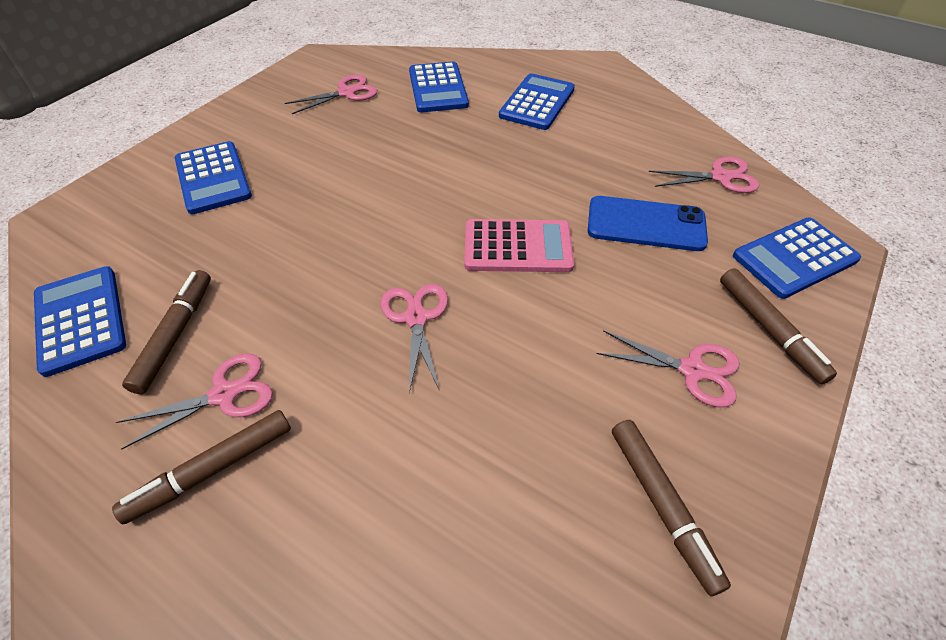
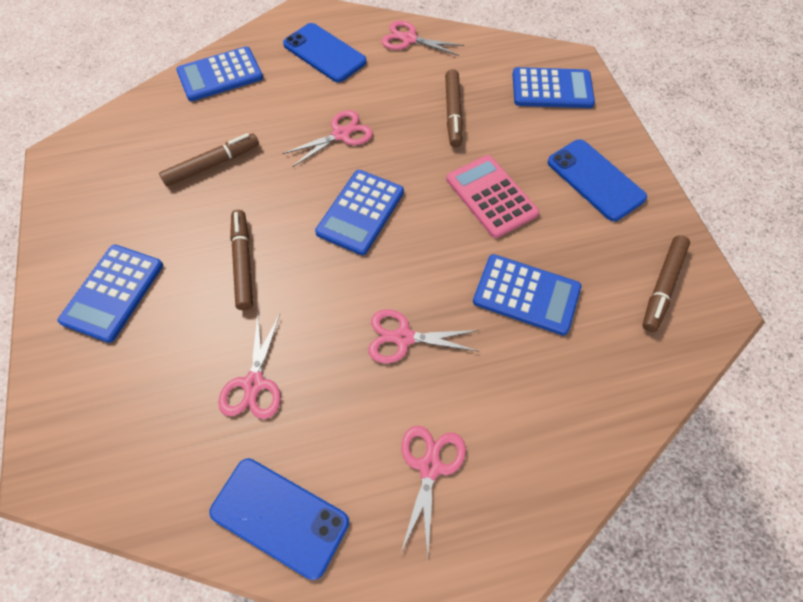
blue phone: 1 -> 3

